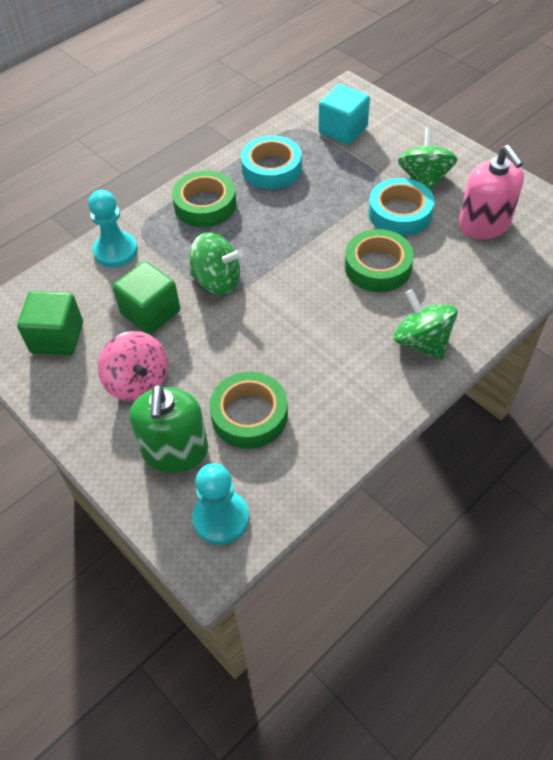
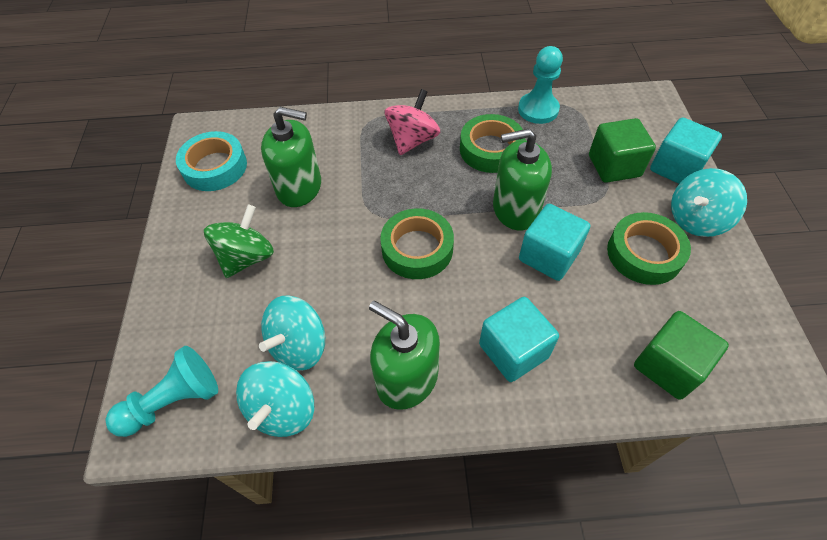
green soap dispenser: 1 -> 3
green spinning top: 3 -> 1
pink soap dispenser: 1 -> 0
turquoise cube: 1 -> 3
turquoise spinning top: 0 -> 3
turquoise tape: 2 -> 1

